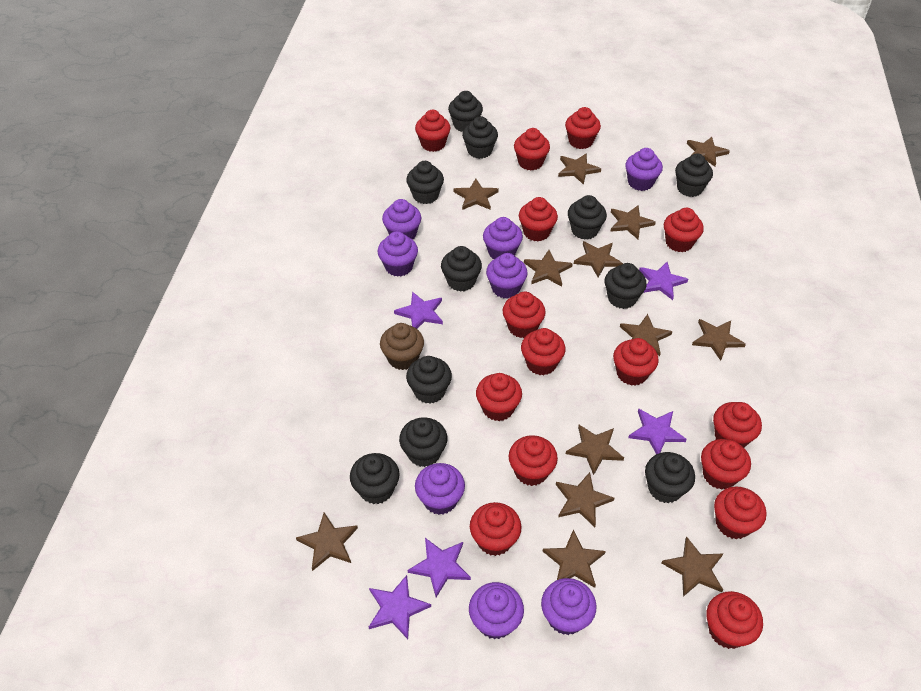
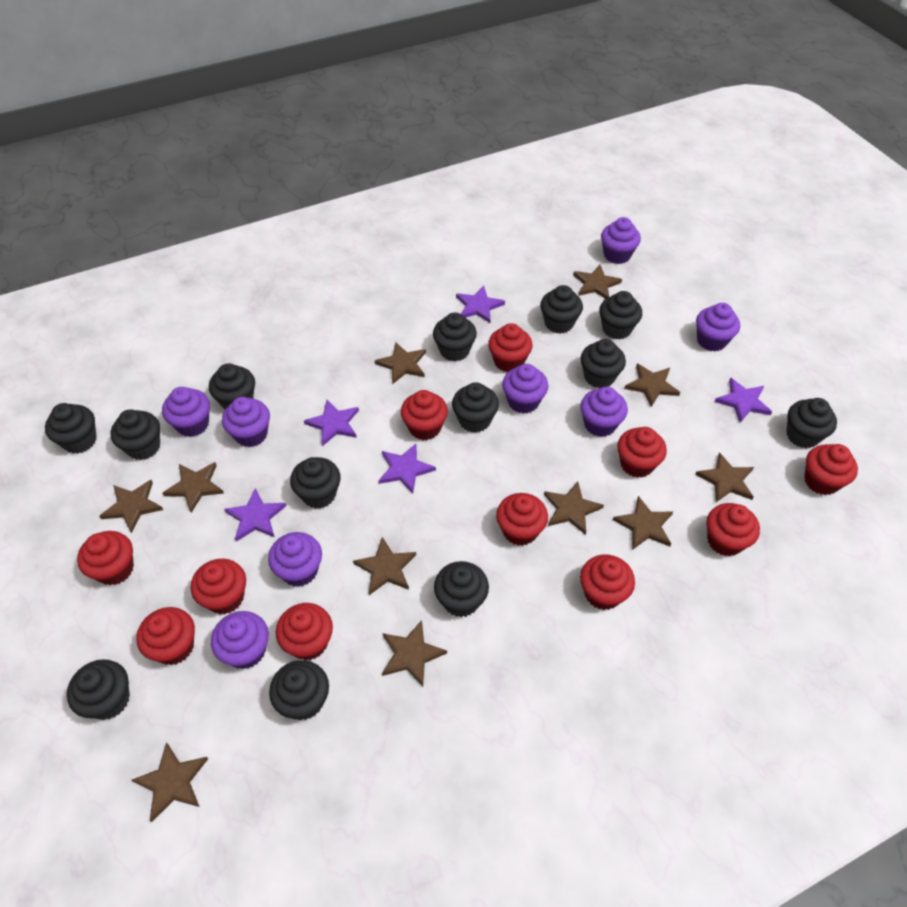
black cupcake: 11 -> 13
brown cupcake: 1 -> 0
brown star: 13 -> 11
red cupcake: 15 -> 11

